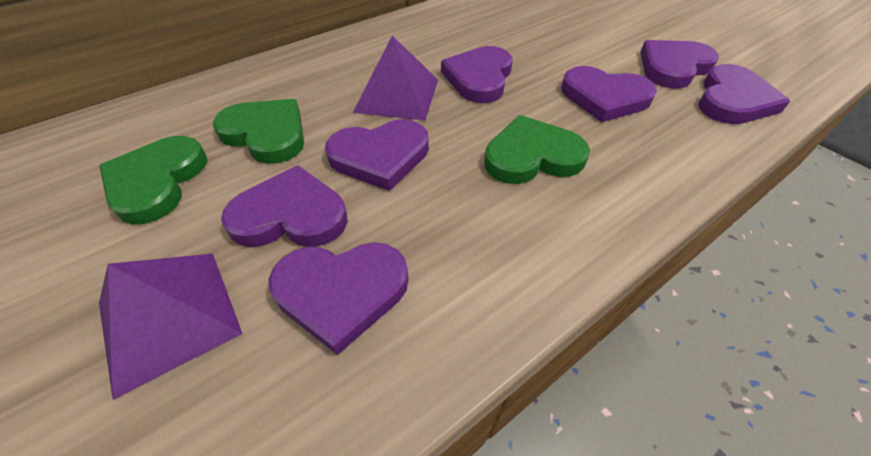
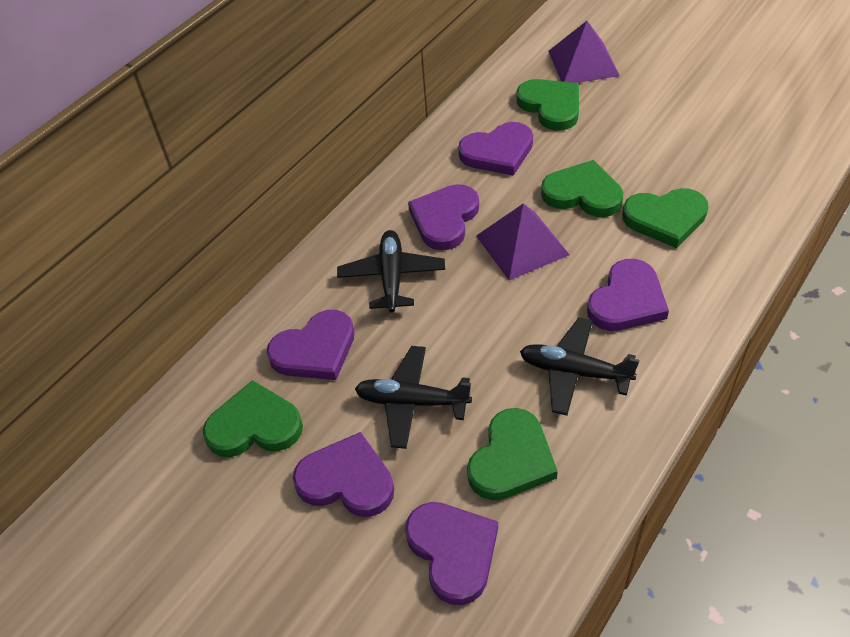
black plane: 0 -> 3
green heart: 3 -> 5
purple heart: 7 -> 6

